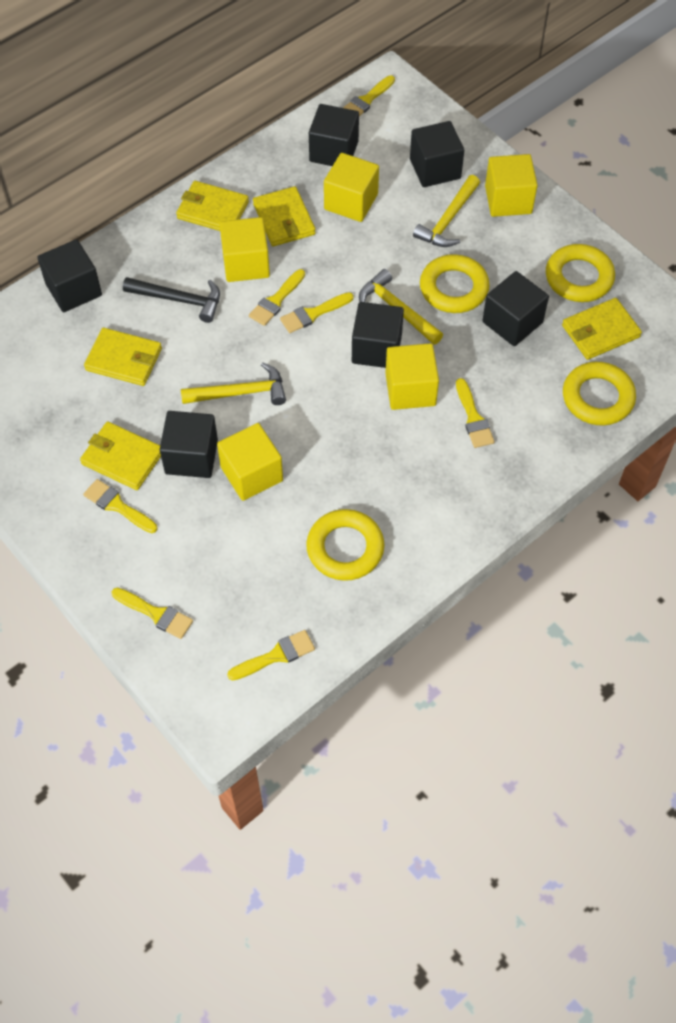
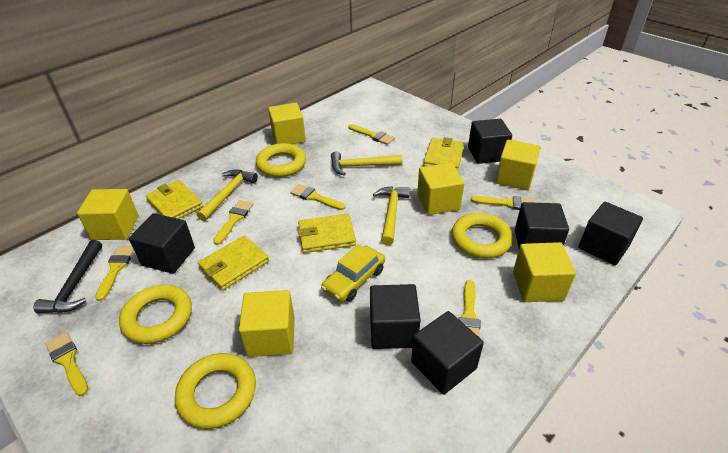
yellow car: 0 -> 1
yellow cube: 5 -> 6
yellow wallet: 5 -> 4

